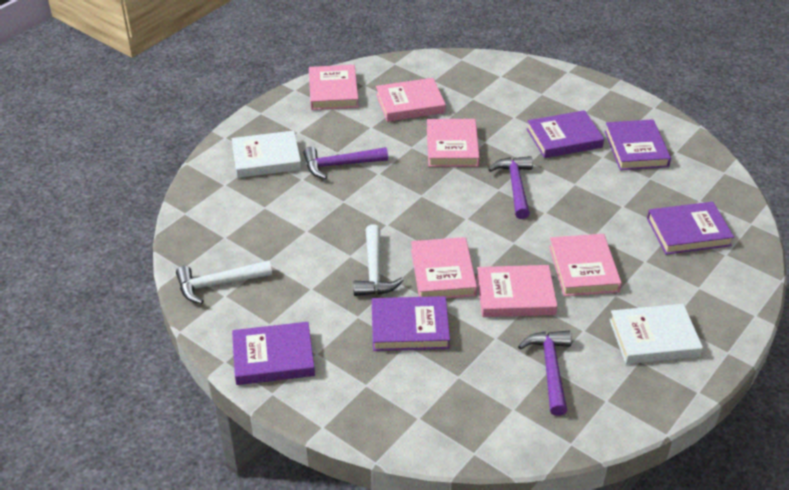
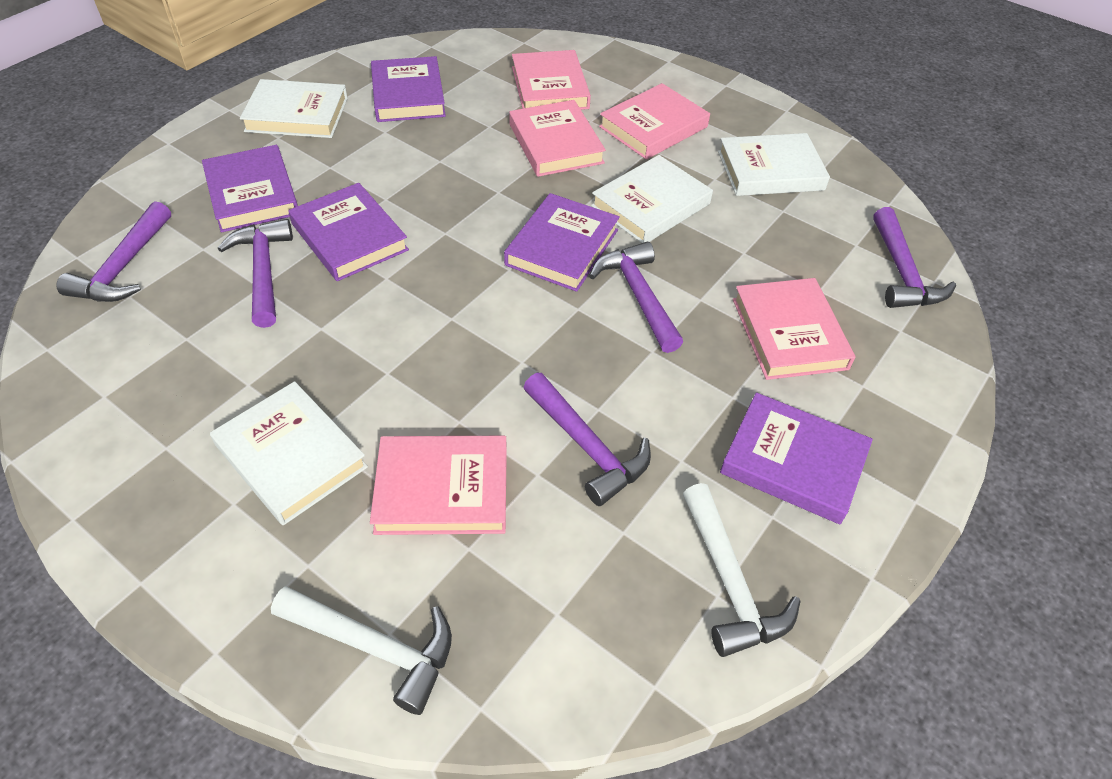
pink book: 6 -> 5
purple hammer: 3 -> 5
white book: 2 -> 4

